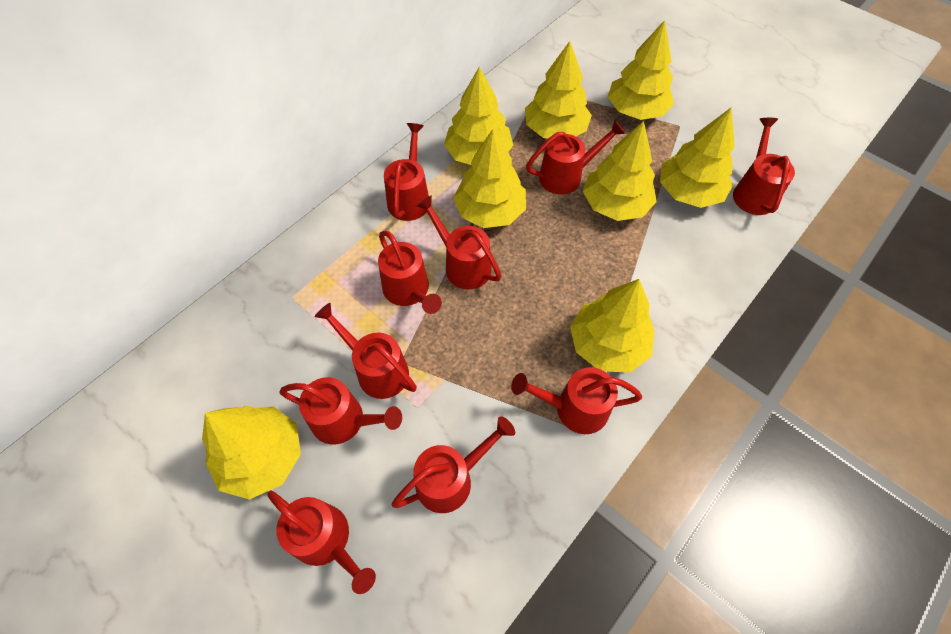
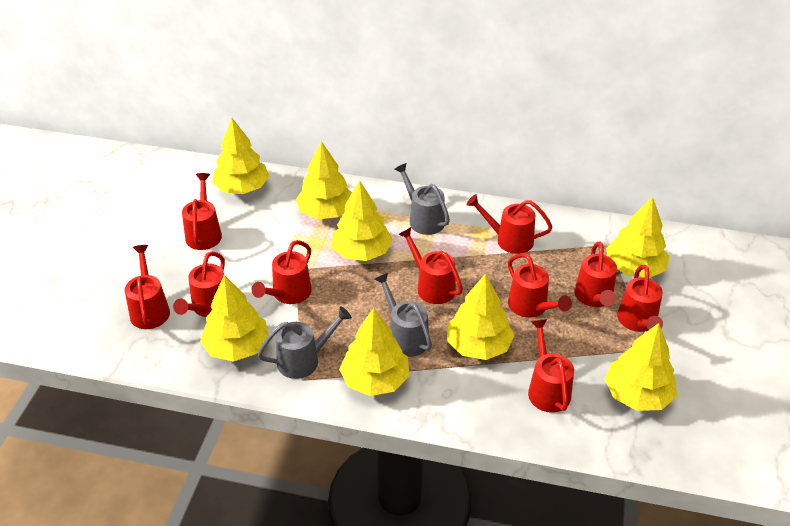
grey watering can: 0 -> 3

